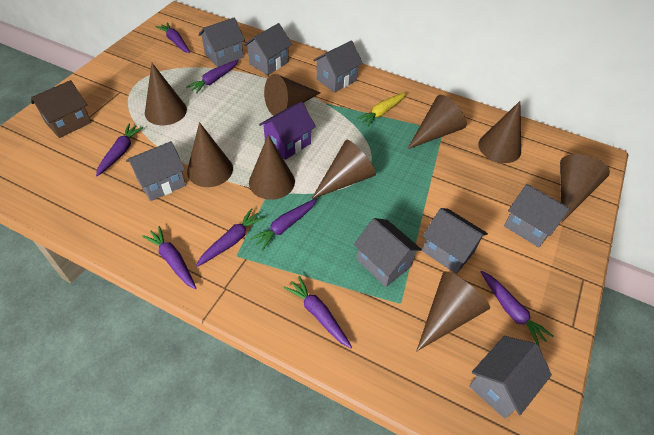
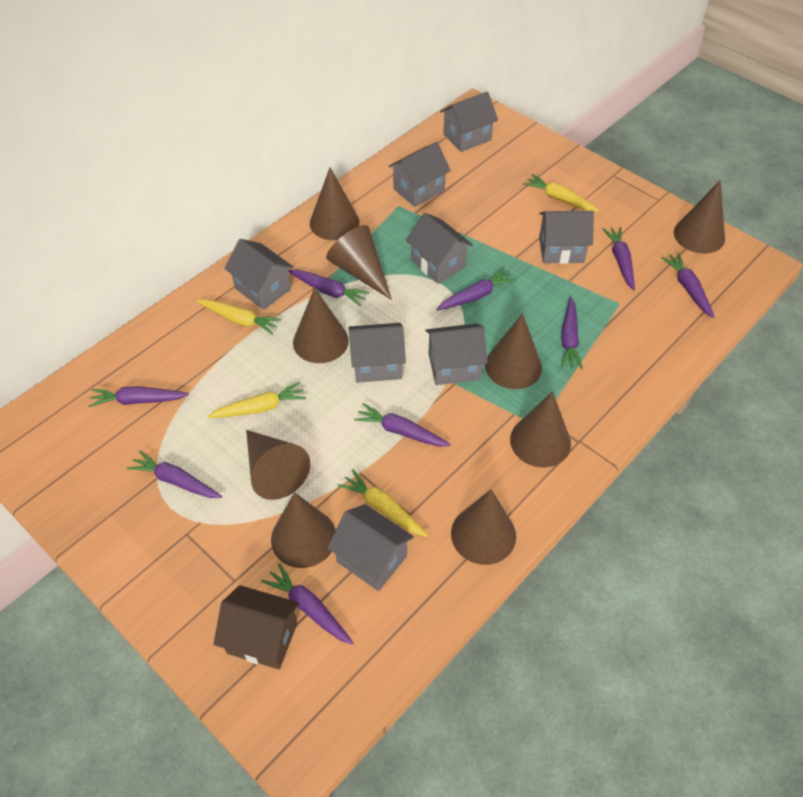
purple carrot: 8 -> 9
purple house: 1 -> 0
yellow carrot: 1 -> 4

